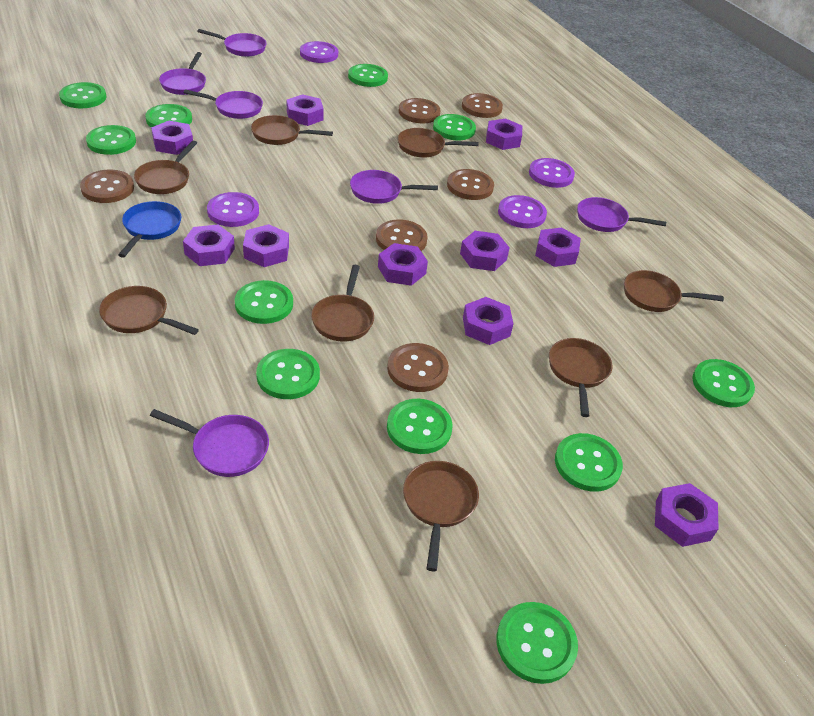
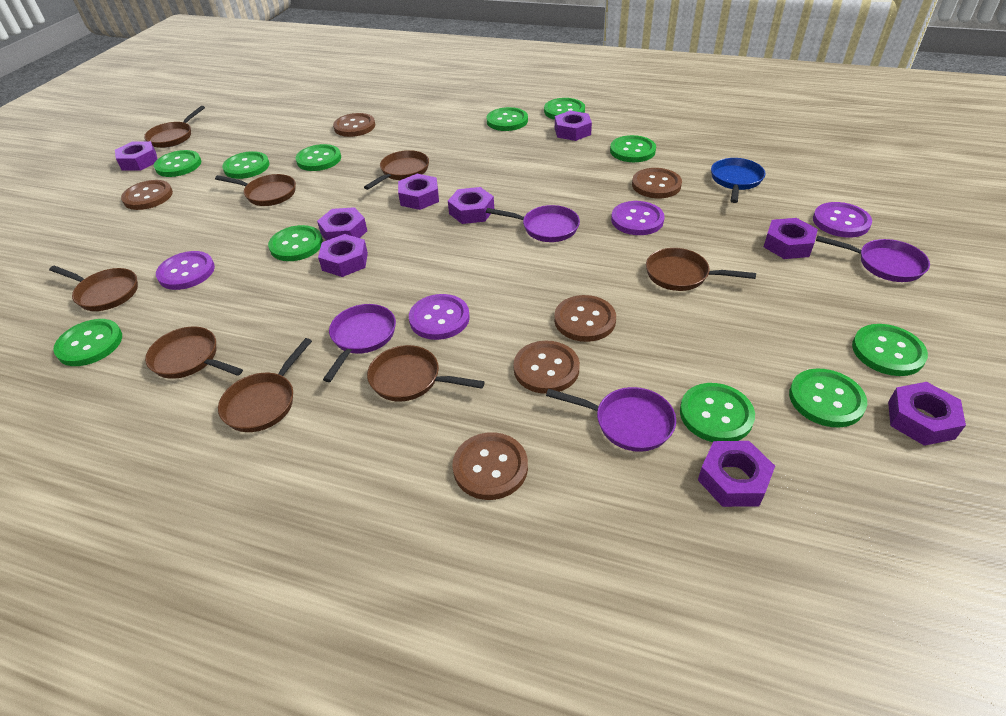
purple nut: 10 -> 9
purple pan: 6 -> 4

